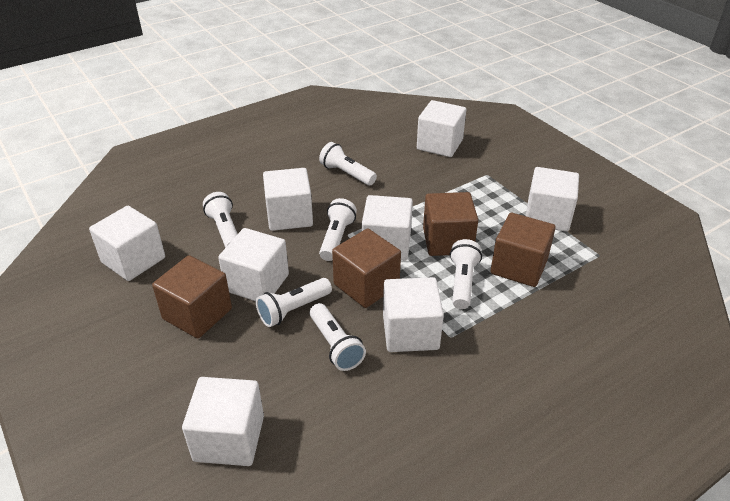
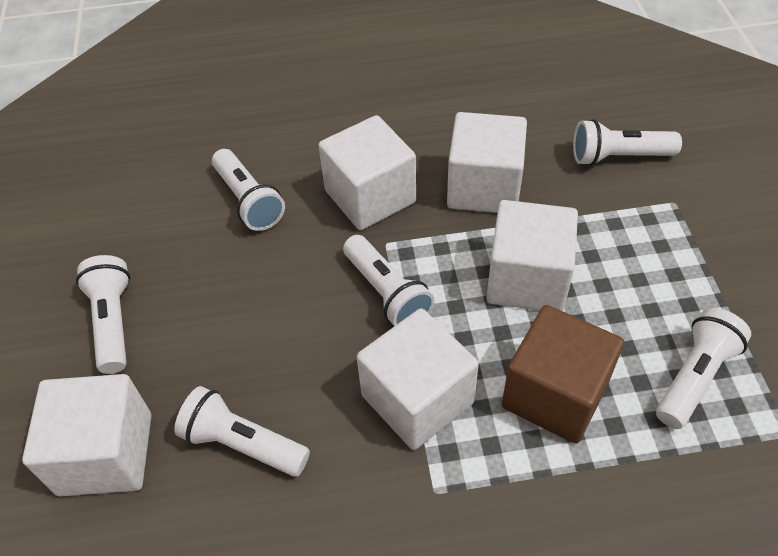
brown cube: 4 -> 1
white cube: 8 -> 5

